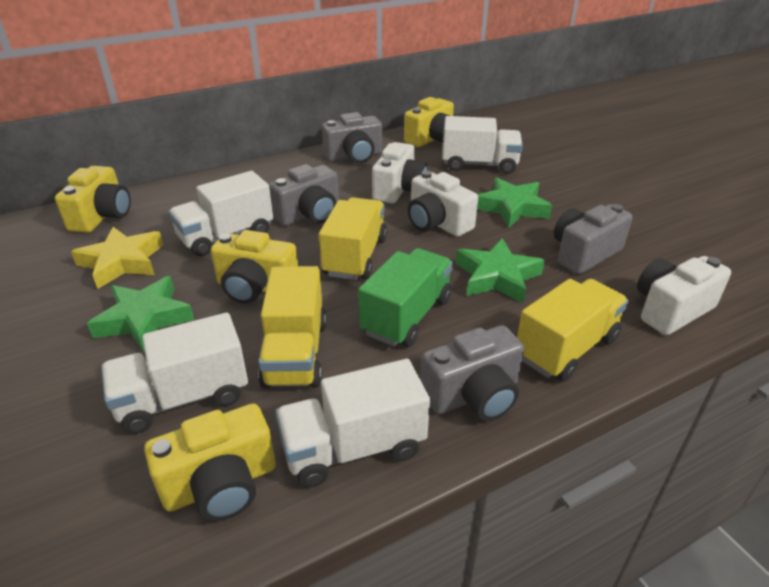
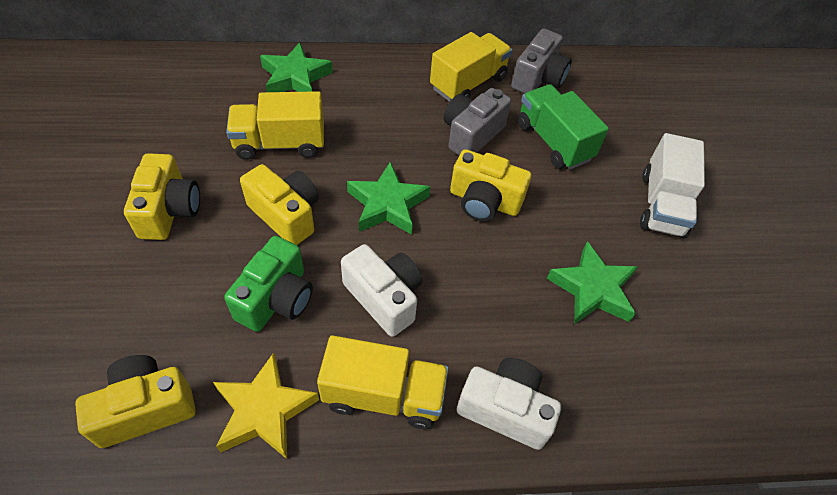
green camera: 0 -> 1
grey camera: 4 -> 2
white camera: 3 -> 2
white truck: 4 -> 1

